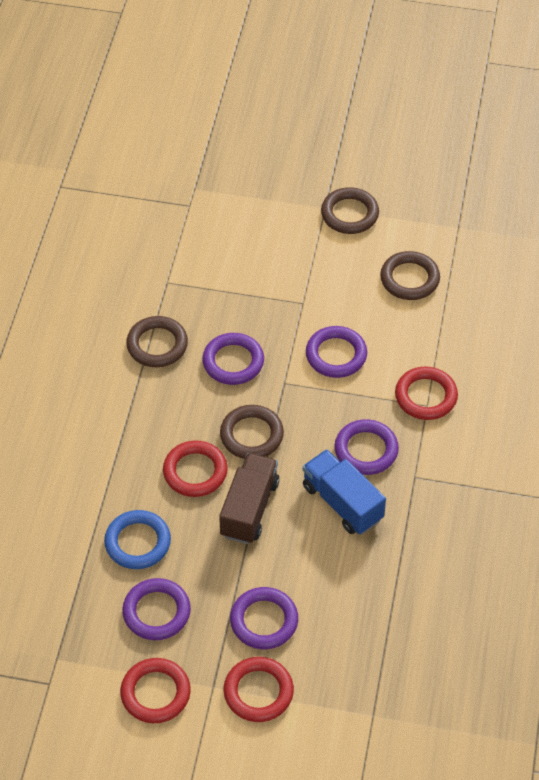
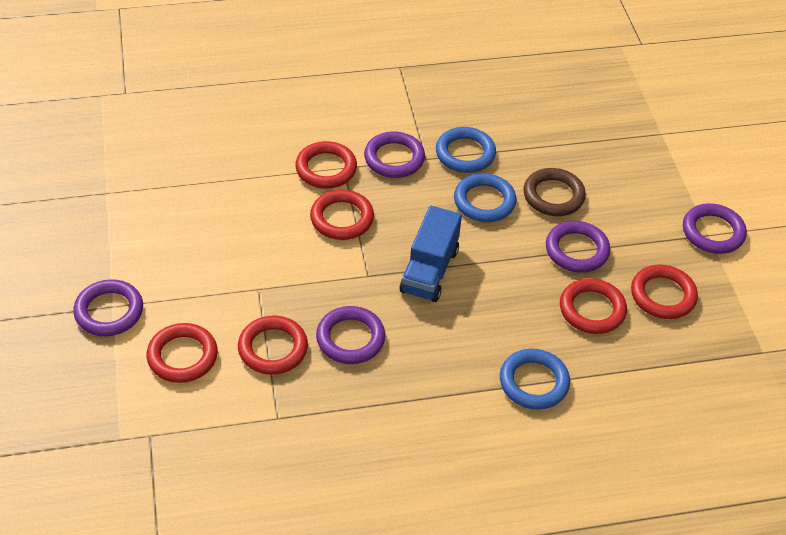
blue ring: 1 -> 3
brown ring: 4 -> 1
brown truck: 1 -> 0
red ring: 4 -> 6

